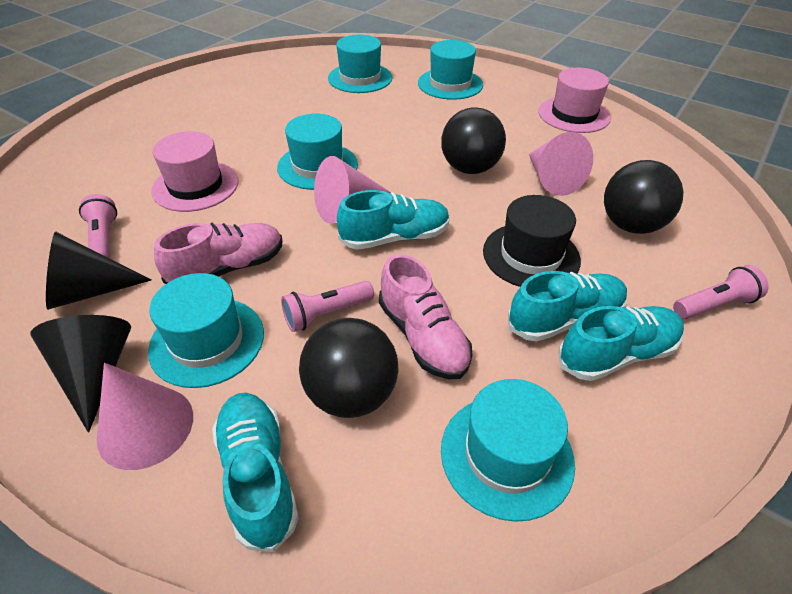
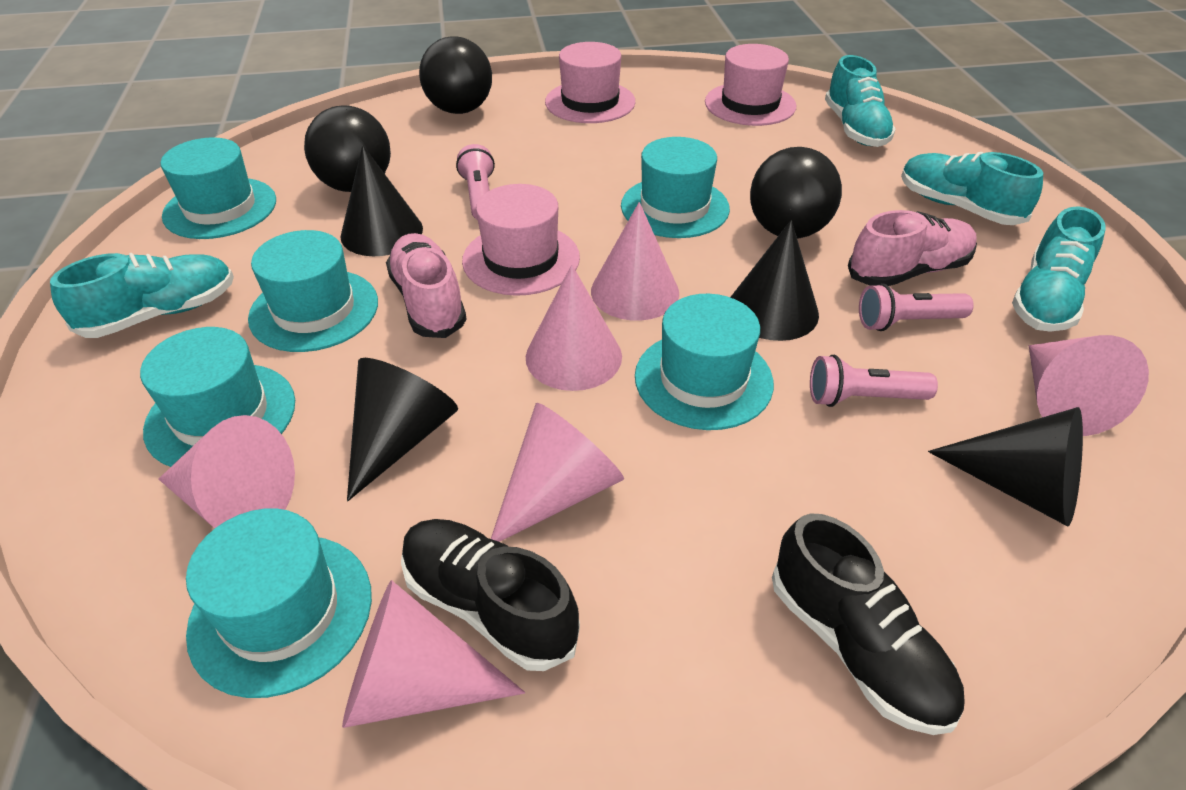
black cone: 2 -> 4
black hat: 1 -> 0
black shoe: 0 -> 2
pink cone: 3 -> 6
pink hat: 2 -> 3
turquoise hat: 5 -> 6

